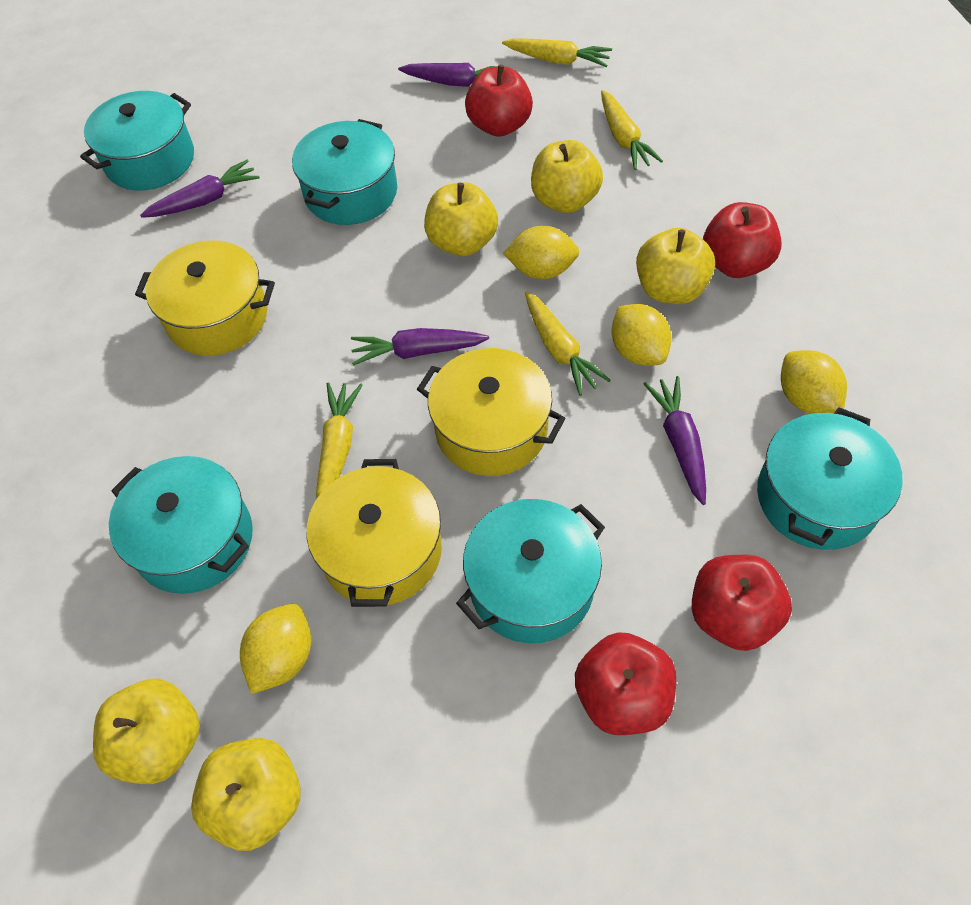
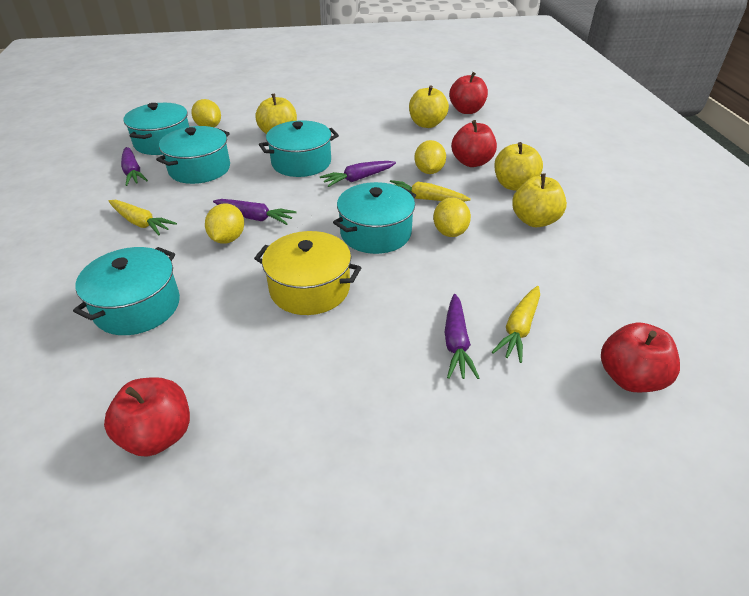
yellow apple: 5 -> 4
yellow carrot: 4 -> 3
yellow pot: 3 -> 1

